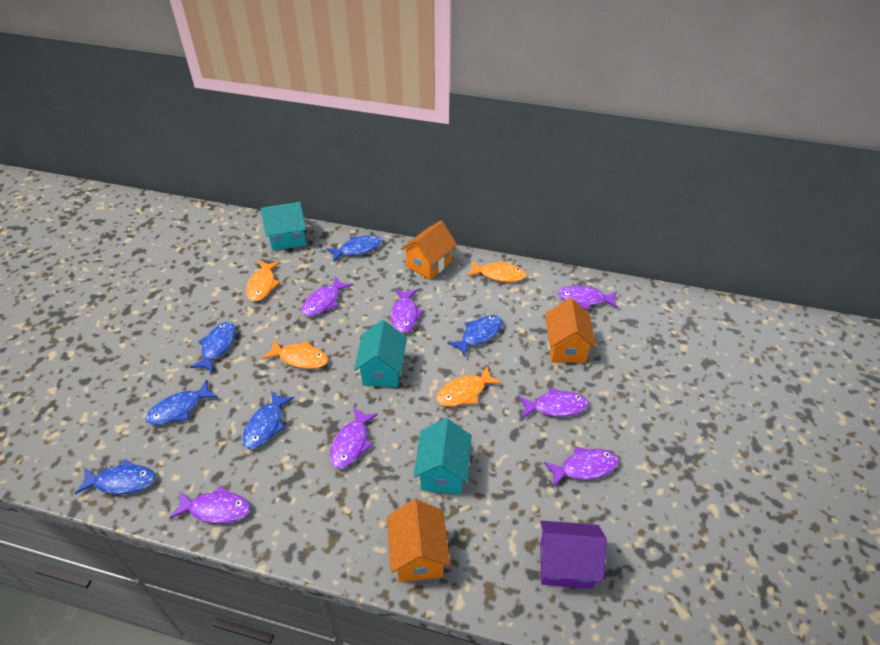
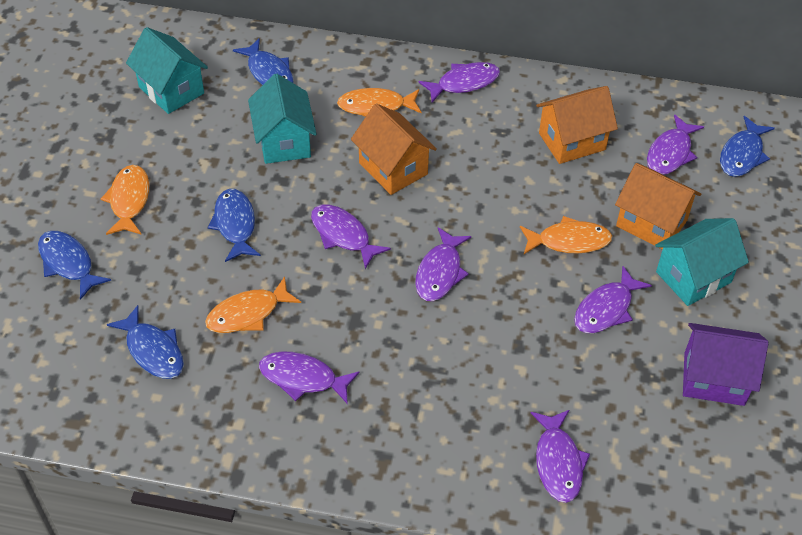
blue fish: 6 -> 5

